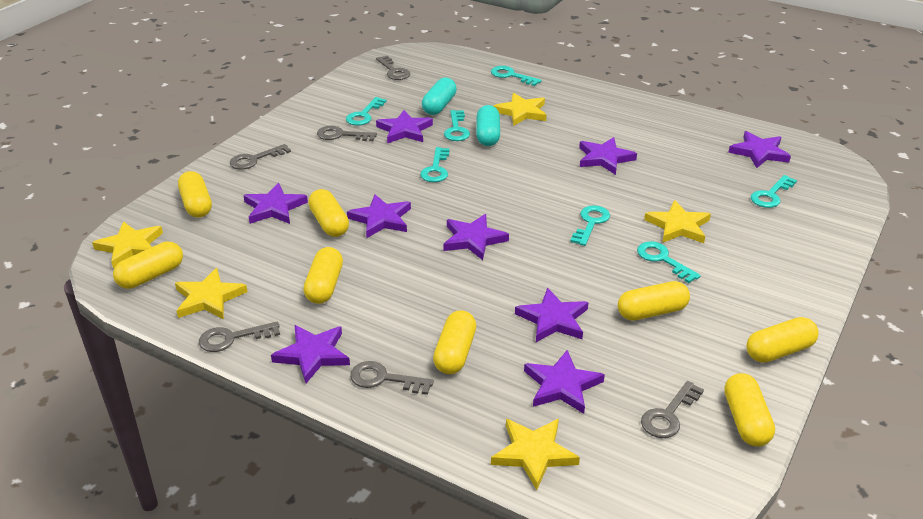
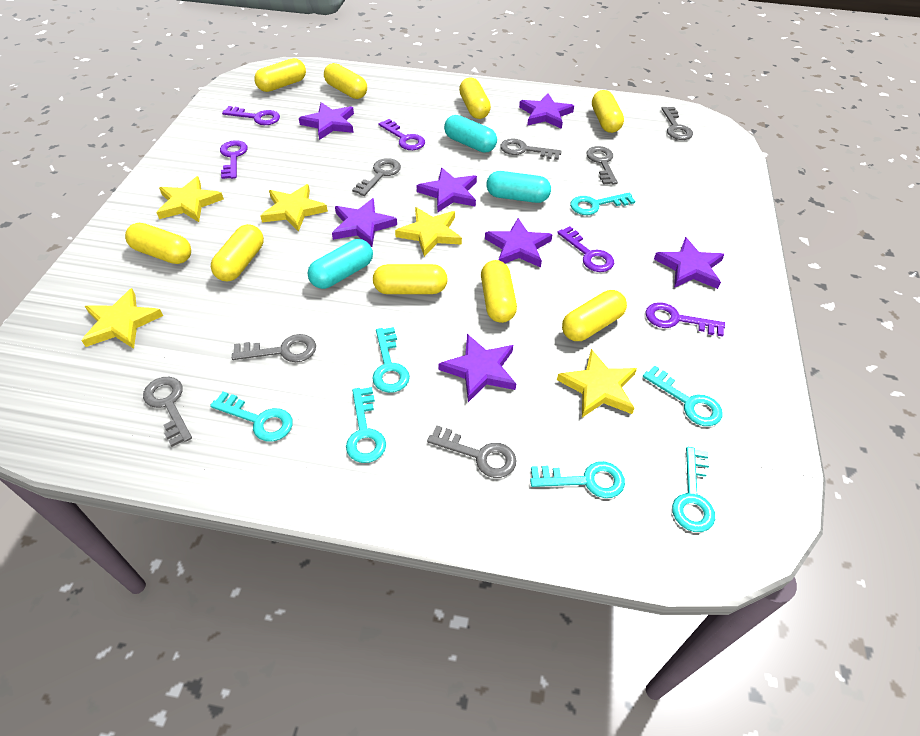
grey key: 6 -> 7
purple key: 0 -> 5
purple star: 9 -> 7
turquoise capsule: 2 -> 3
yellow capsule: 8 -> 9

